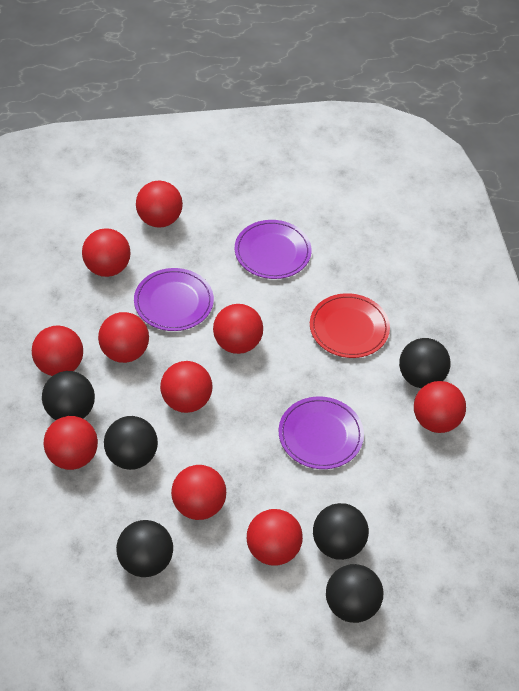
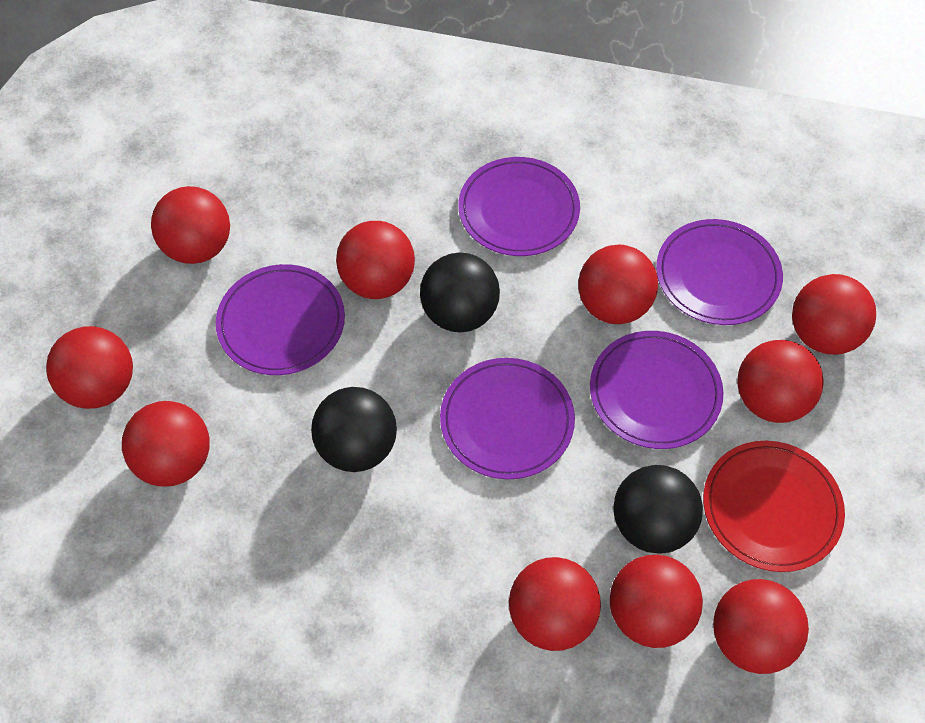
black ball: 6 -> 3
purple plate: 3 -> 5

